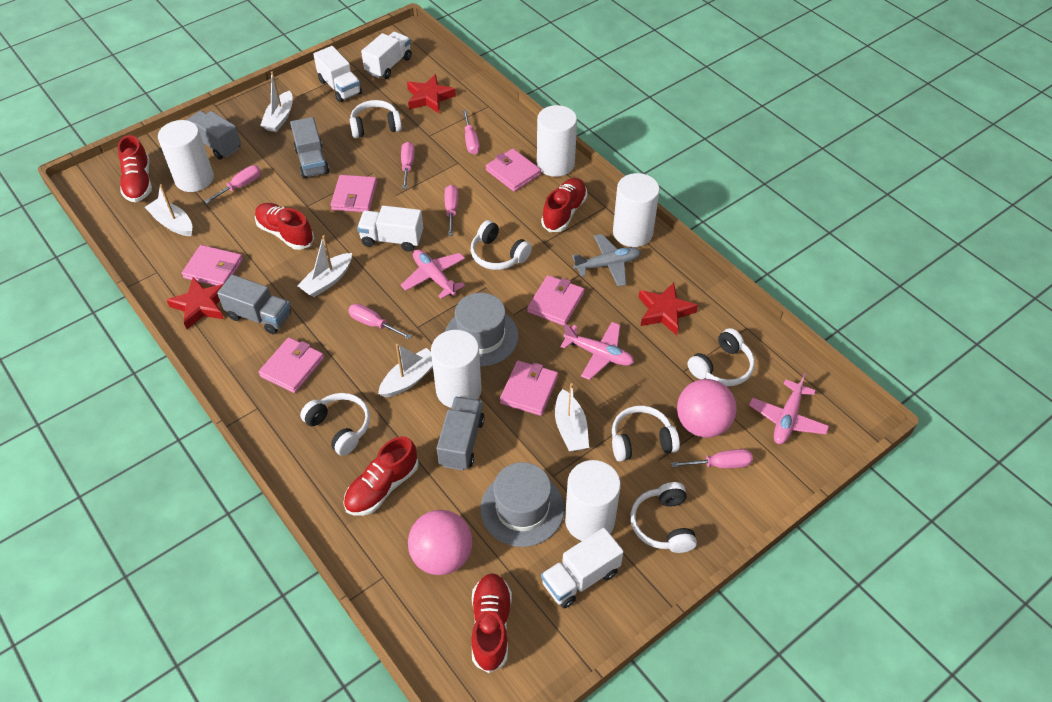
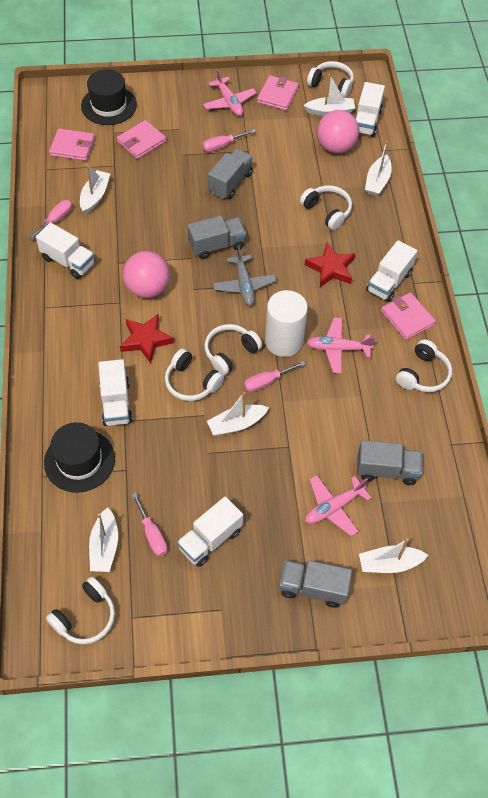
black hat: 0 -> 2
grey hat: 2 -> 0
pink screwdriver: 6 -> 4
pink wallet: 6 -> 4
red shoe: 5 -> 0
red star: 3 -> 2
white boat: 5 -> 6
white cylinder: 5 -> 1
white truck: 4 -> 5

